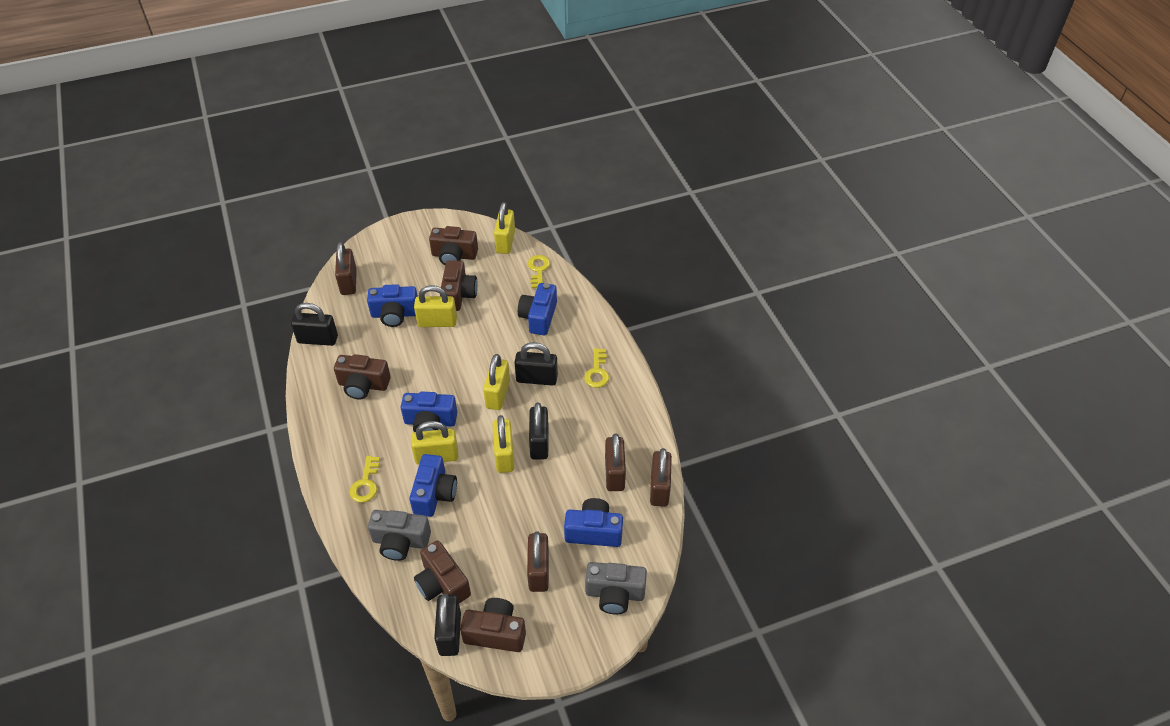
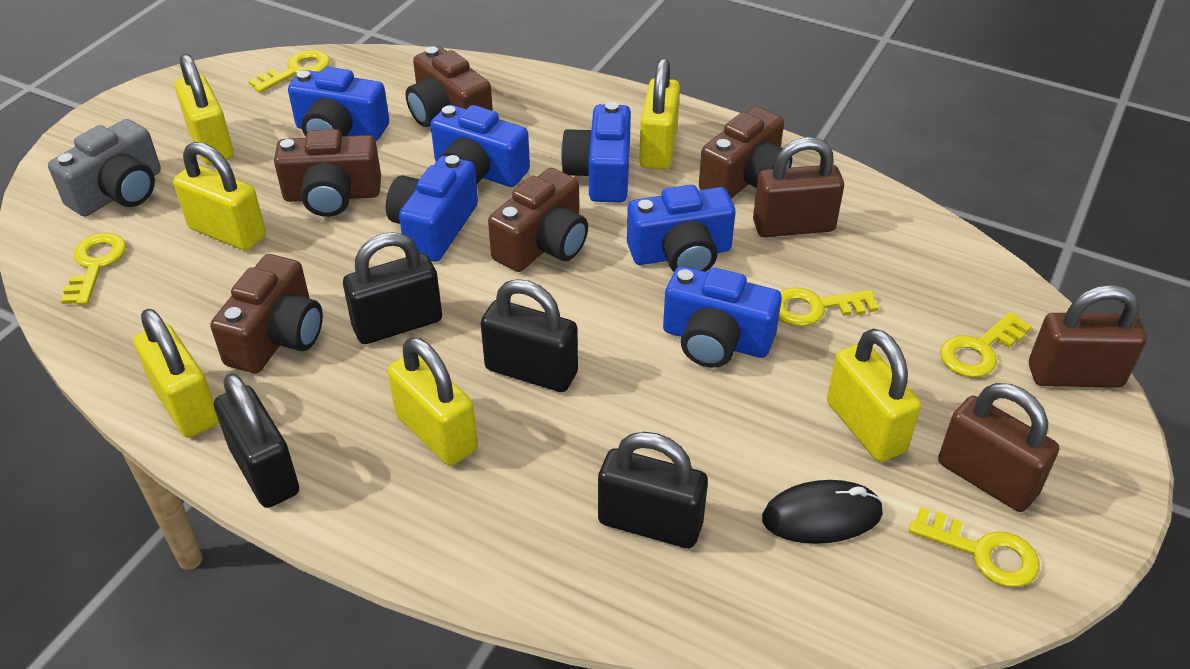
black mouse: 0 -> 1
blue camera: 5 -> 6
brown padlock: 4 -> 3
grey camera: 2 -> 1
yellow key: 3 -> 5
yellow padlock: 5 -> 6

